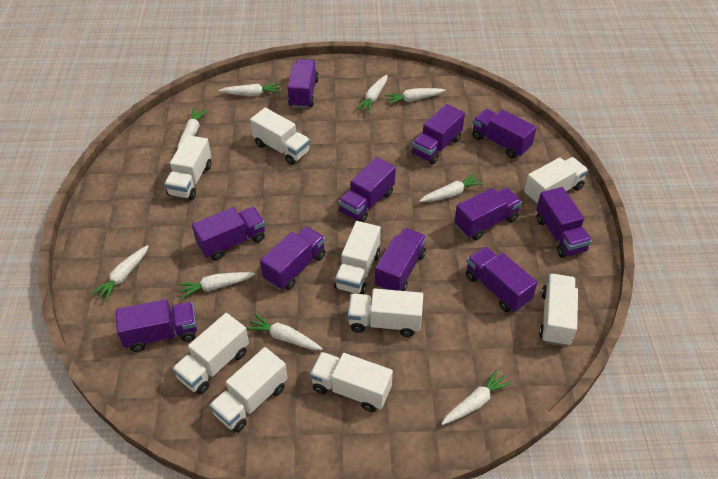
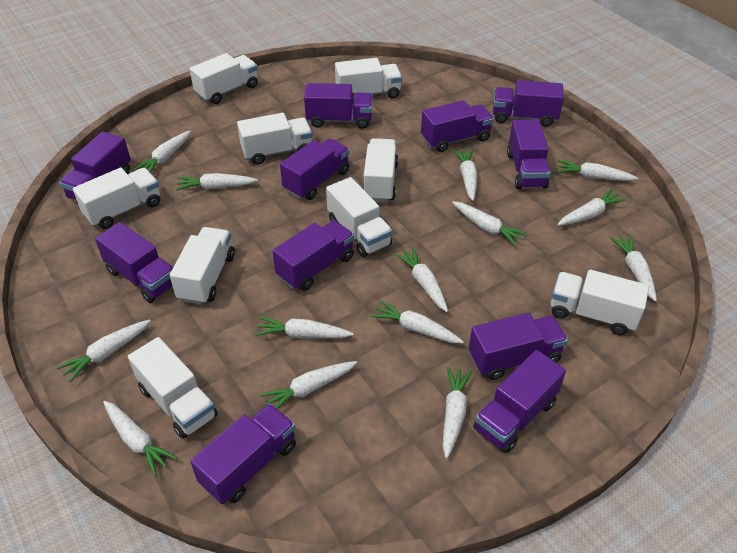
white carrot: 9 -> 14

